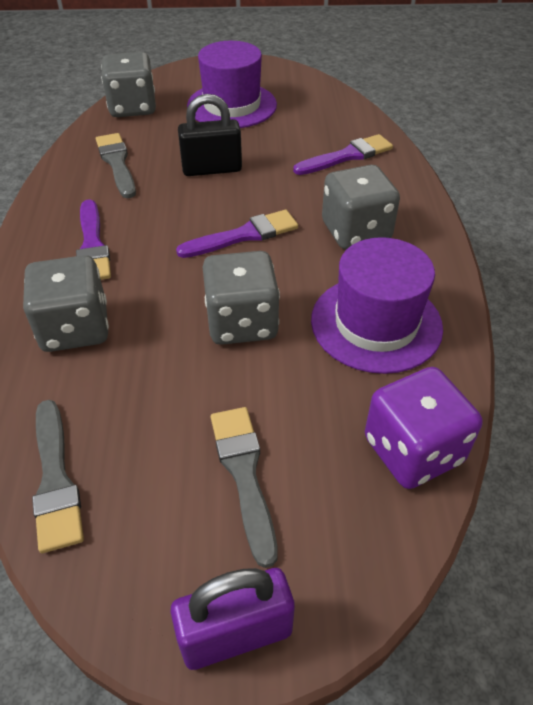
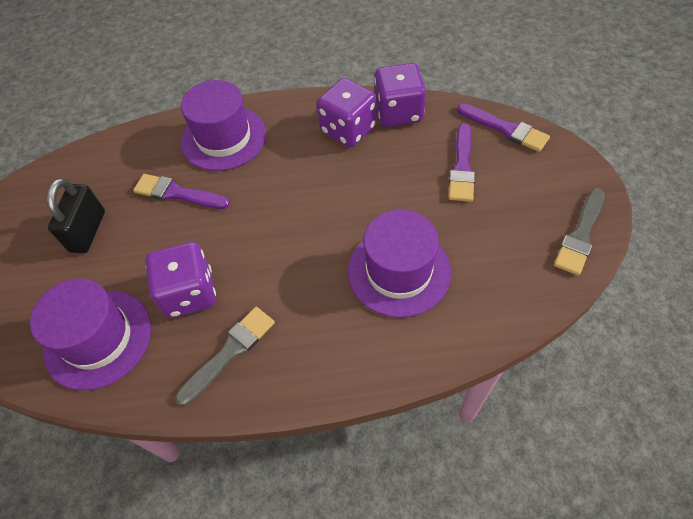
grey brush: 3 -> 2
grey dice: 4 -> 0
purple dice: 1 -> 3
purple hat: 2 -> 3
purple padlock: 1 -> 0

